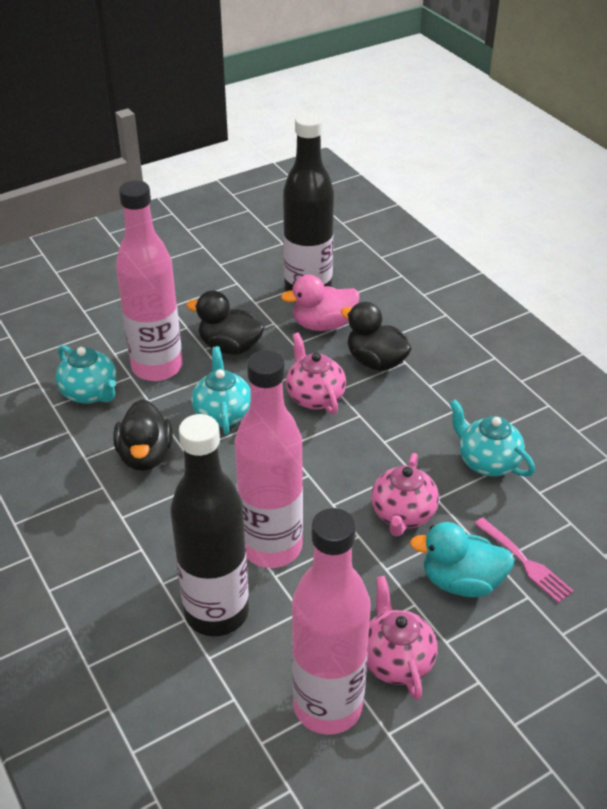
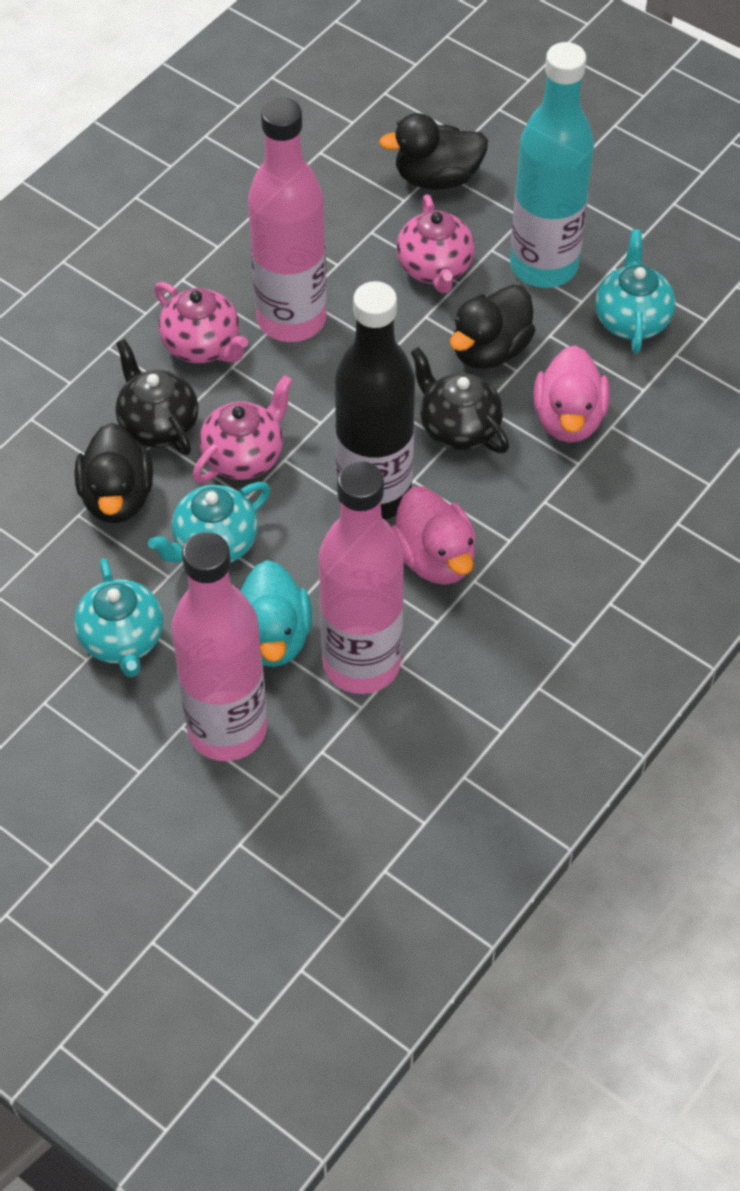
black bottle: 2 -> 1
black teapot: 0 -> 2
pink duck: 1 -> 2
pink fork: 1 -> 0
turquoise bottle: 0 -> 1

